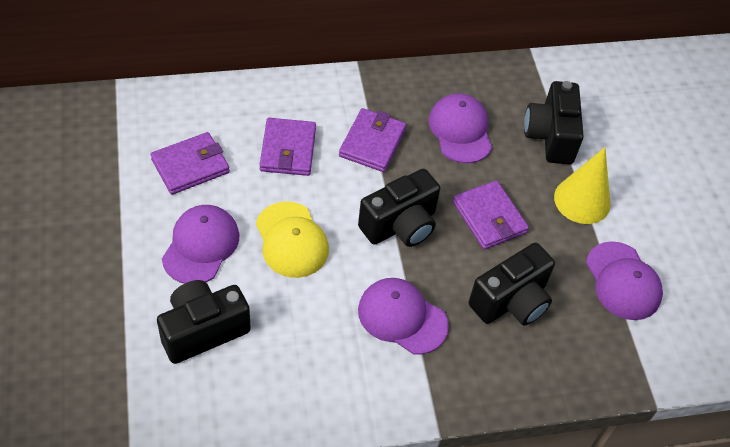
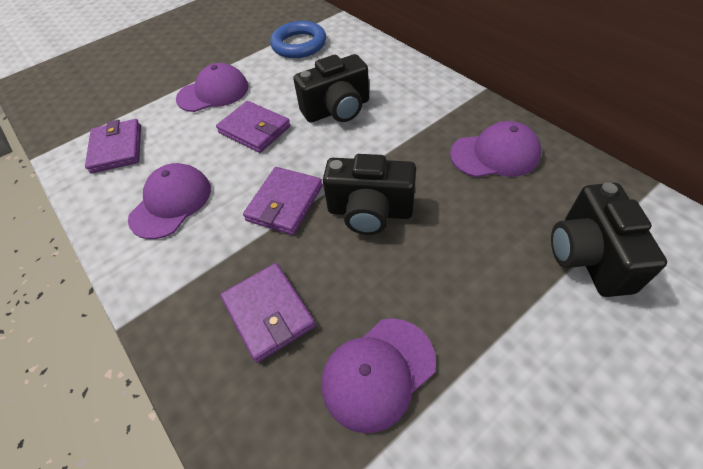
black camera: 4 -> 3
blue ring: 0 -> 1
yellow cap: 1 -> 0
yellow cone: 1 -> 0

